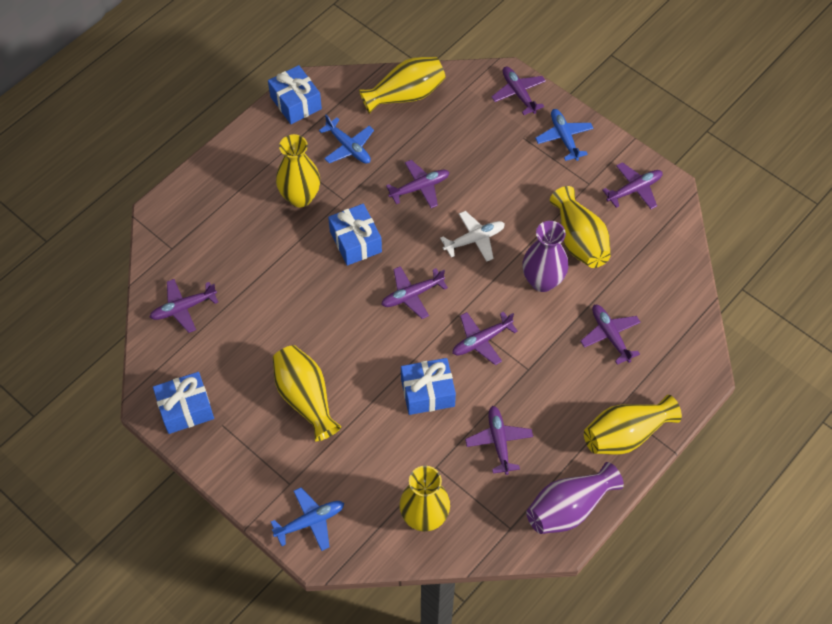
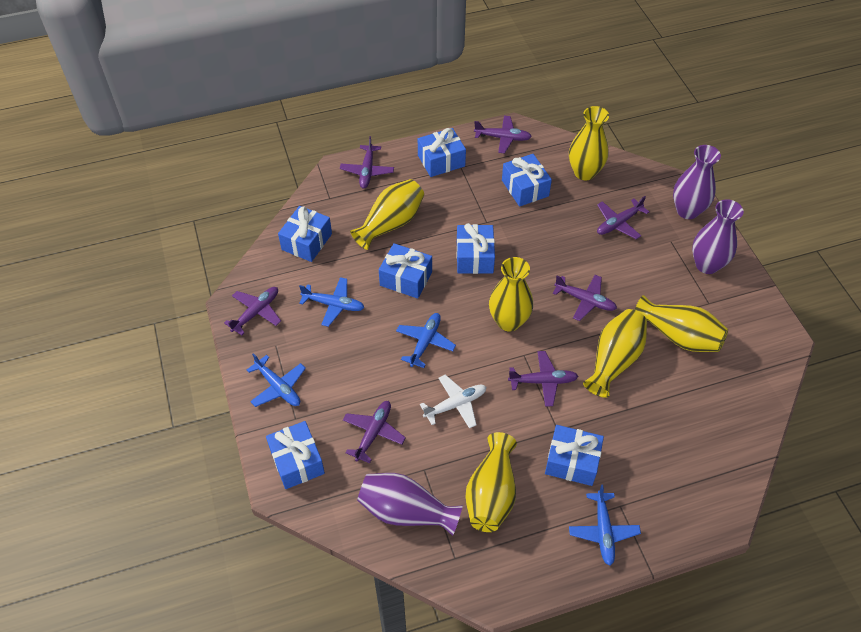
blue gift: 4 -> 7
blue plane: 3 -> 4
purple plane: 8 -> 7
purple vase: 2 -> 3

